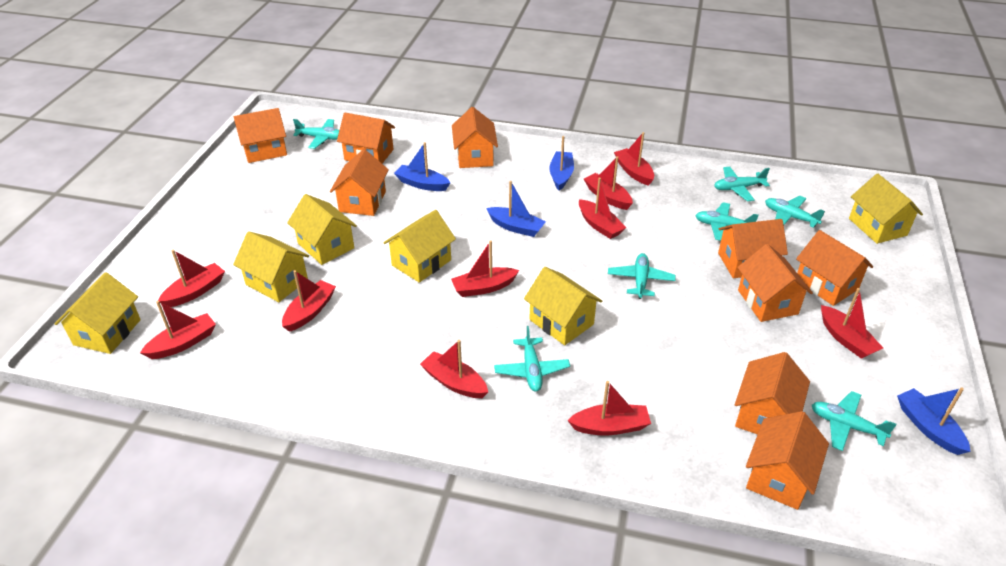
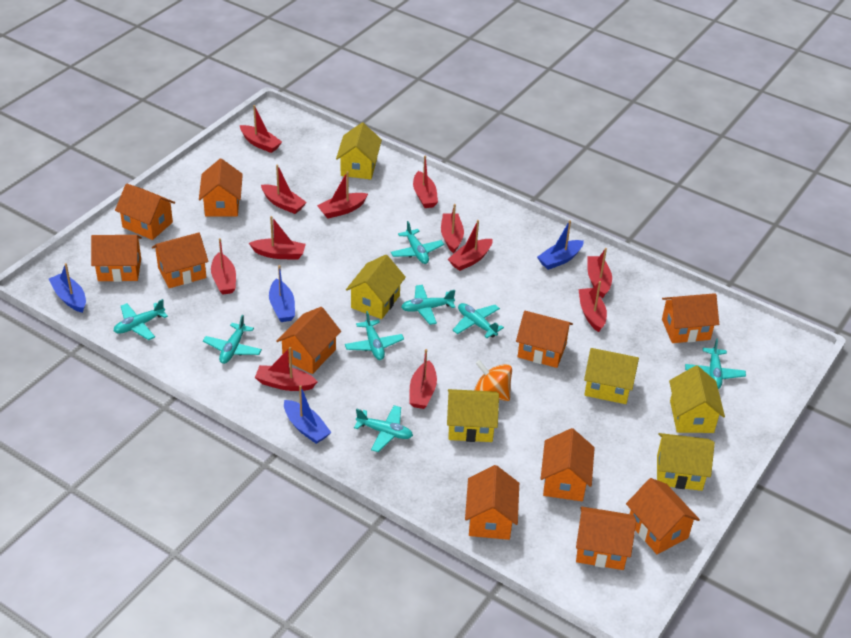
orange house: 9 -> 11
orange spinning top: 0 -> 1
red boat: 10 -> 12
turquoise plane: 7 -> 8

